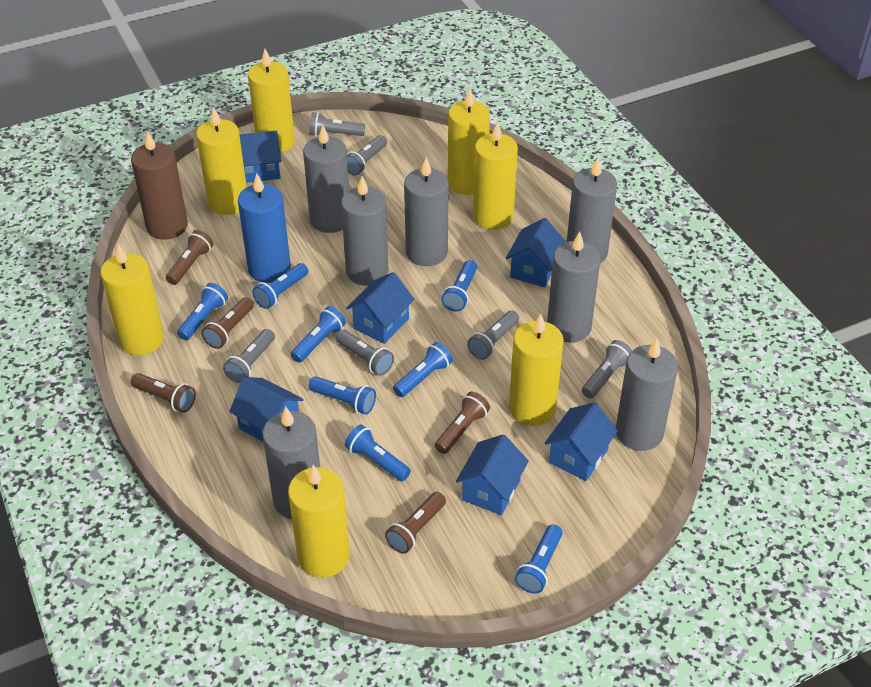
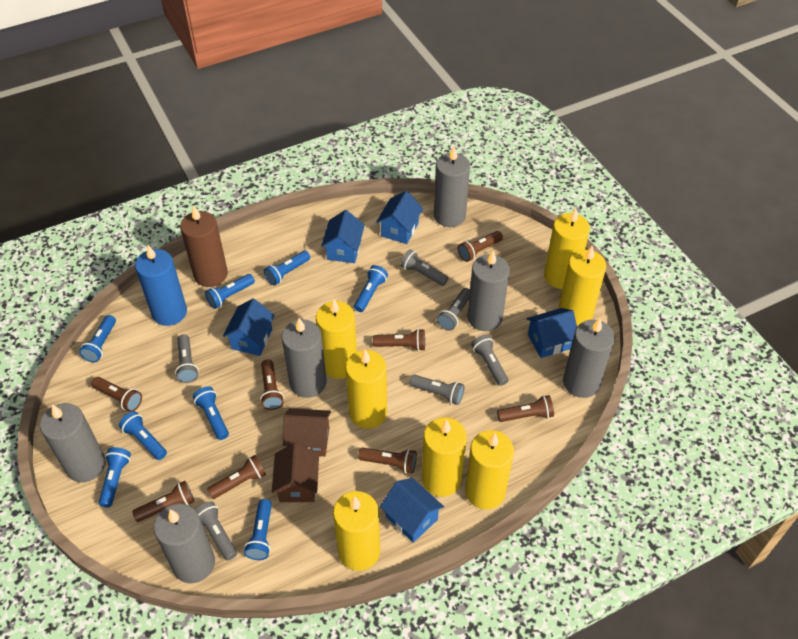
blue house: 6 -> 5
brown flashlight: 5 -> 8
brown house: 0 -> 2
grey candle: 7 -> 6

